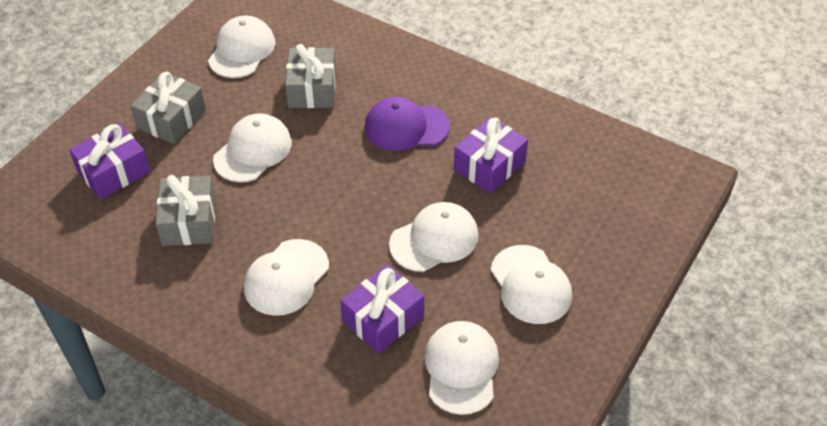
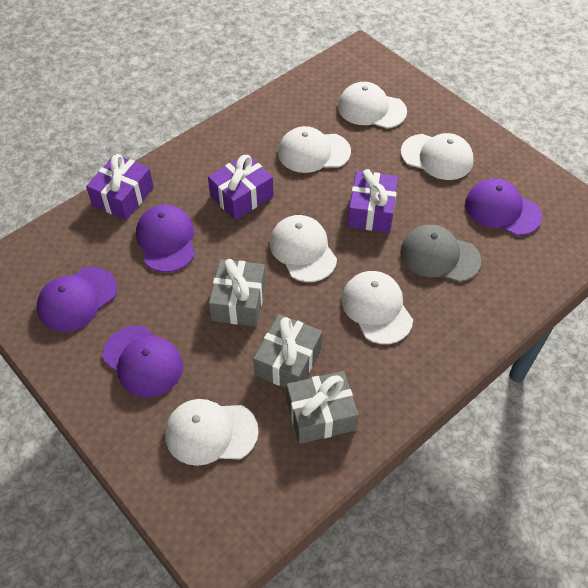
grey cap: 0 -> 1
purple cap: 1 -> 4

